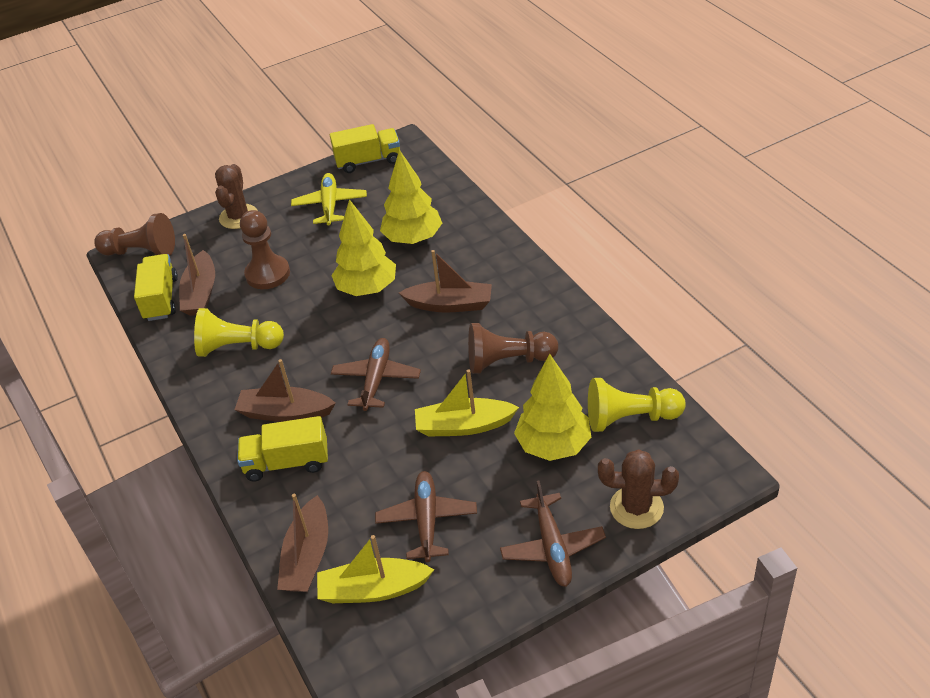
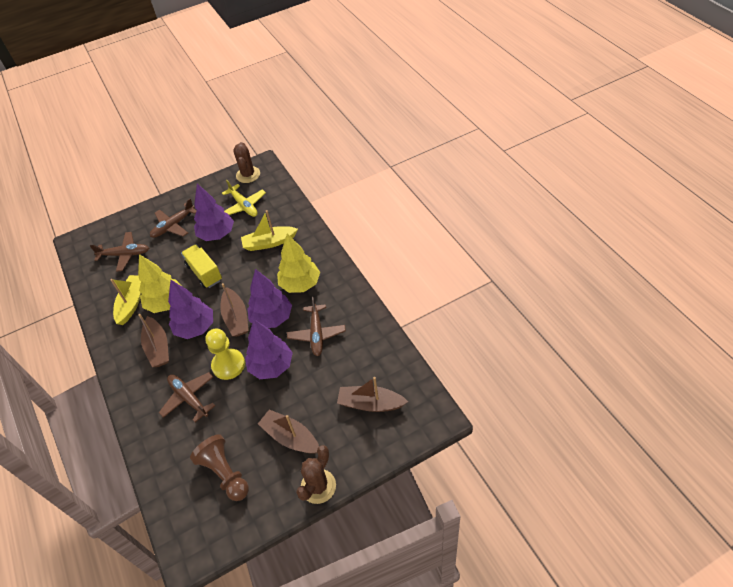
brown pawn: 3 -> 1
brown plane: 3 -> 4
purple tree: 0 -> 4
yellow pawn: 2 -> 1
yellow tree: 3 -> 2
yellow truck: 3 -> 1

